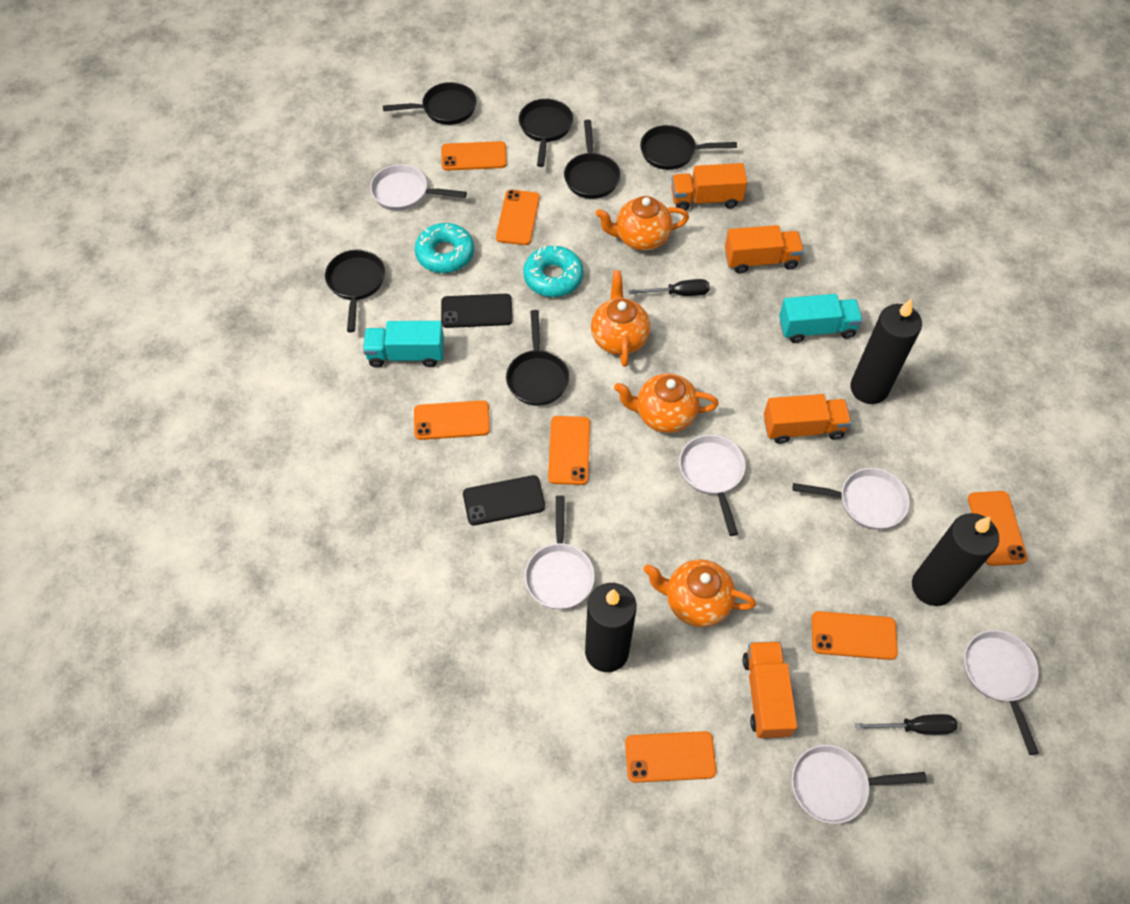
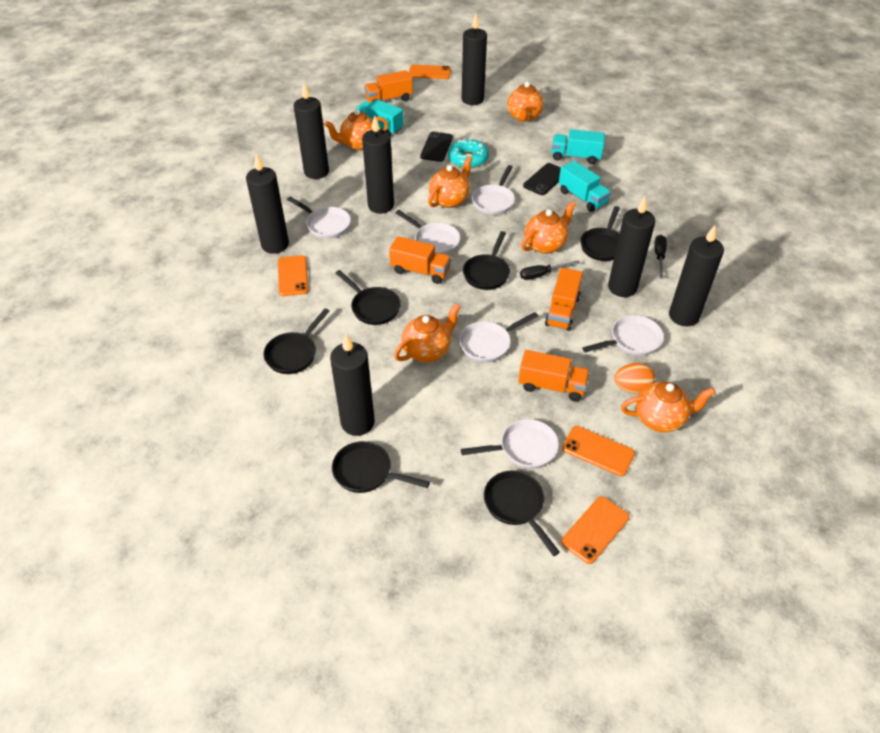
black candle: 3 -> 7
orange egg: 0 -> 1
orange phone: 7 -> 4
orange teapot: 4 -> 6
turquoise donut: 2 -> 1
turquoise truck: 2 -> 3

